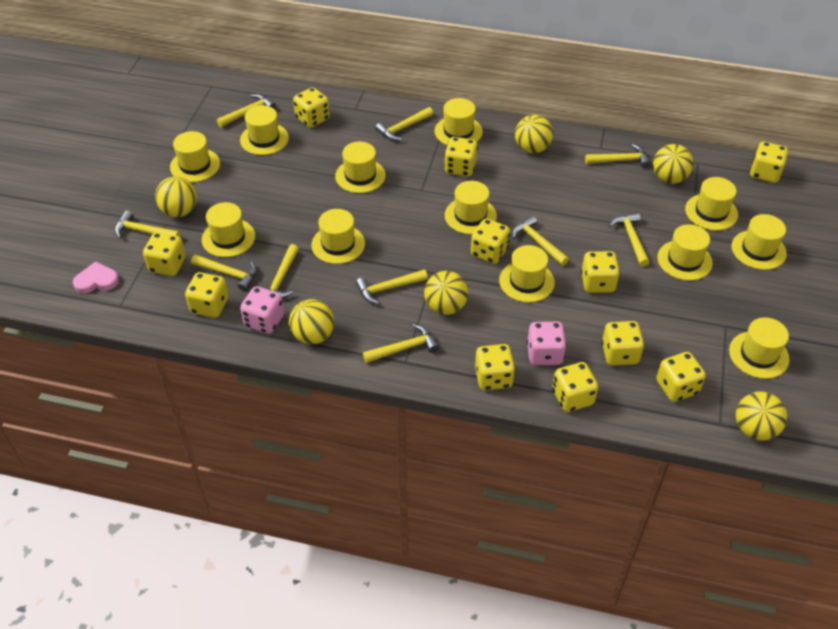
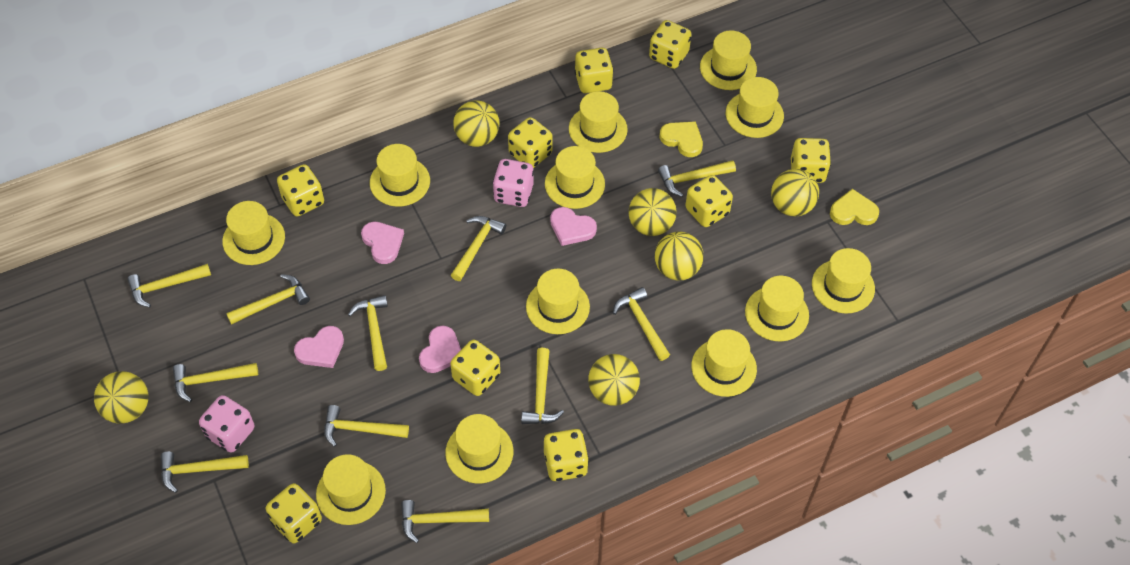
pink heart: 1 -> 4
yellow dice: 11 -> 9
yellow hammer: 10 -> 11
yellow heart: 0 -> 2

